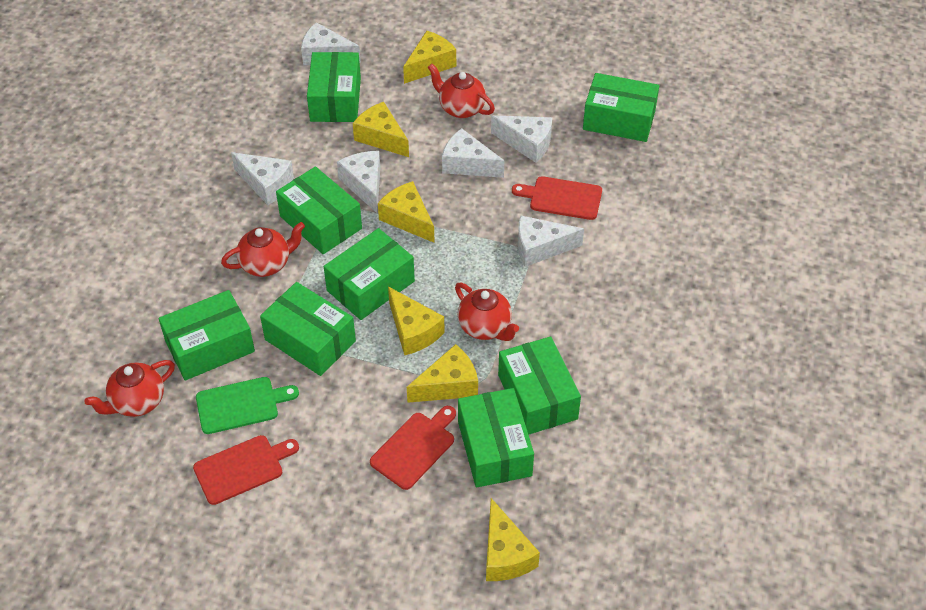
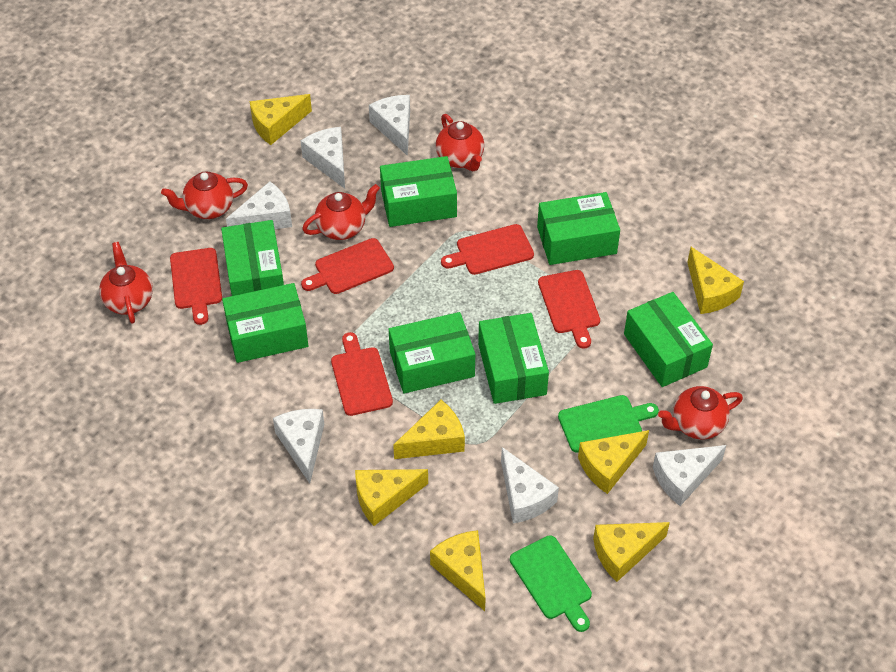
green box: 8 -> 7
green cutting board: 1 -> 2
red cutting board: 3 -> 5
red teapot: 4 -> 5
yellow cheese: 6 -> 7

